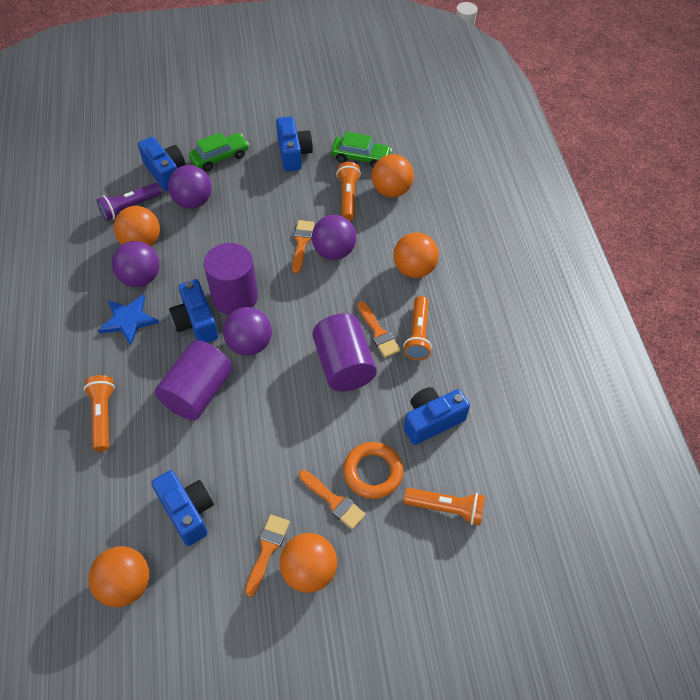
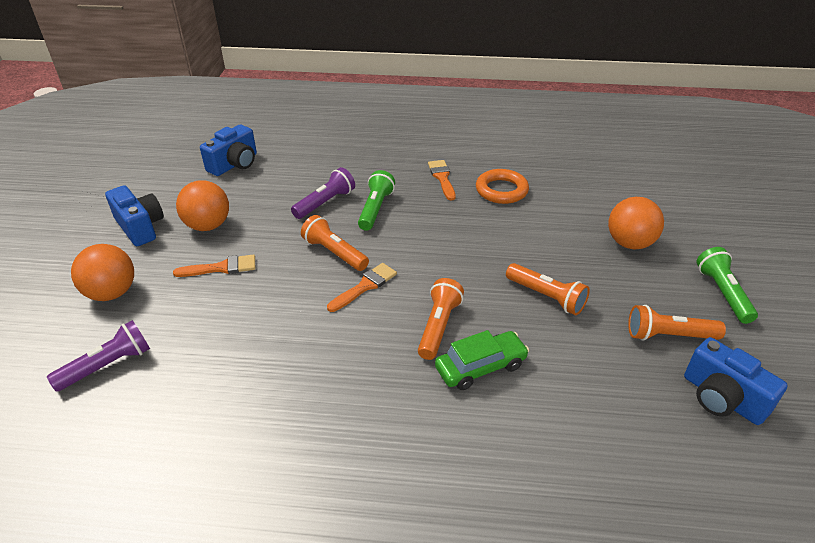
blue camera: 5 -> 3
blue star: 1 -> 0
green car: 2 -> 1
green flashlight: 0 -> 2
orange ball: 5 -> 3
orange brush: 4 -> 3
purple ball: 4 -> 0
purple cylinder: 3 -> 0
purple flashlight: 1 -> 2

